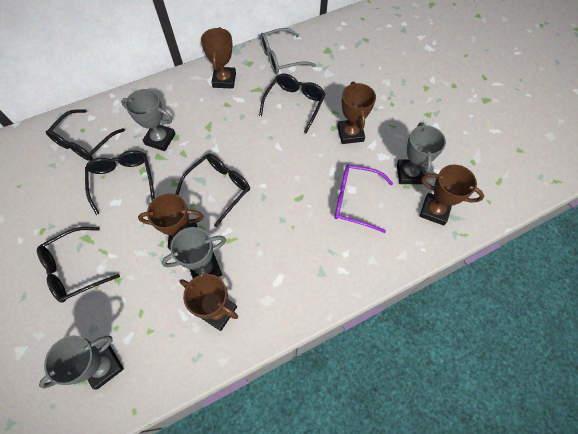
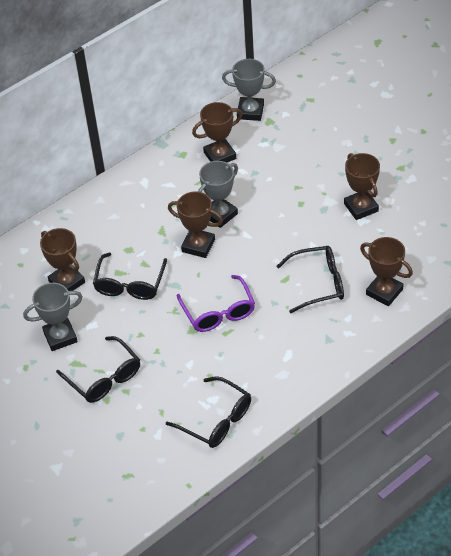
black glasses: 5 -> 4
grey glasses: 1 -> 0
grey trophy: 4 -> 3

